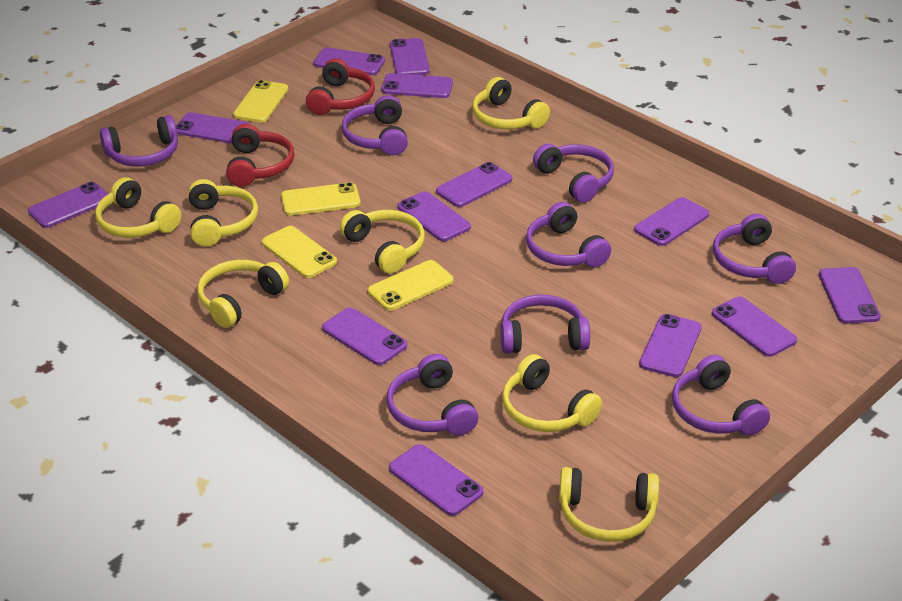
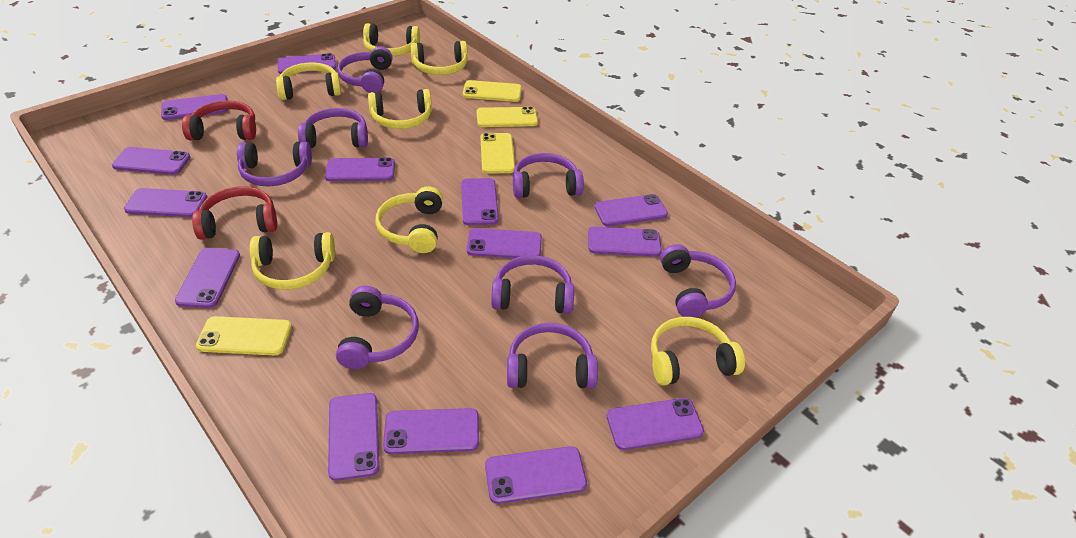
purple phone: 13 -> 14

